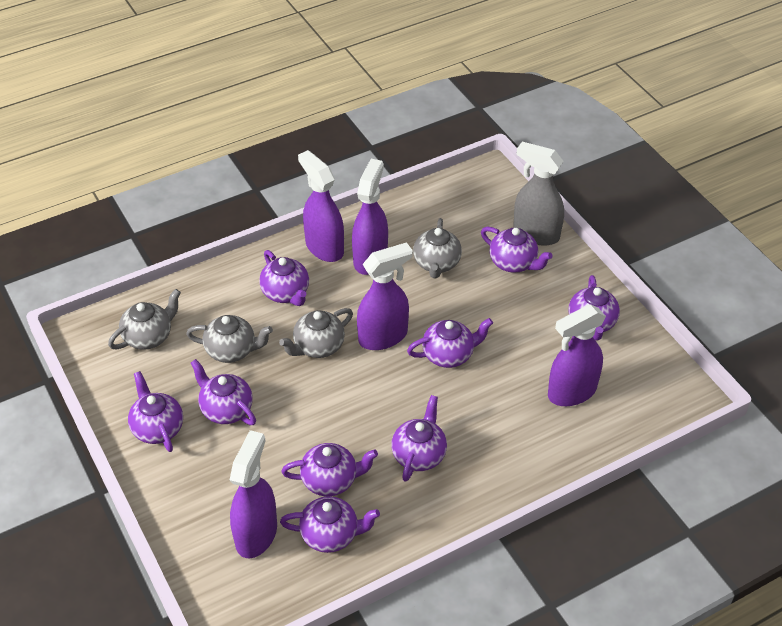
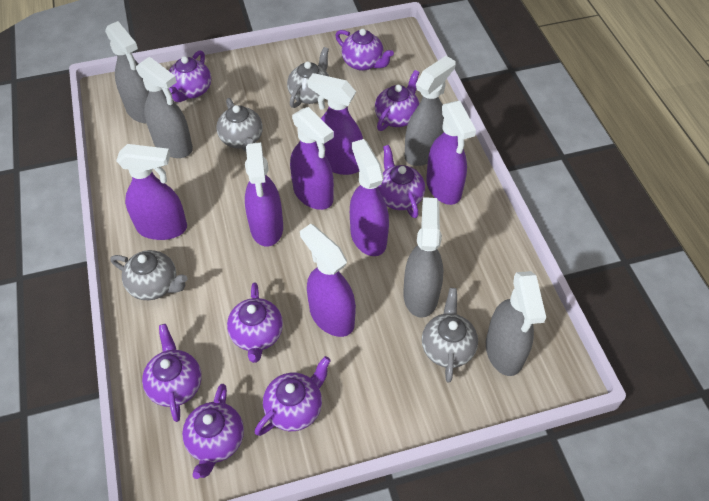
grey spray bottle: 1 -> 5
purple spray bottle: 5 -> 7
purple teapot: 9 -> 8

